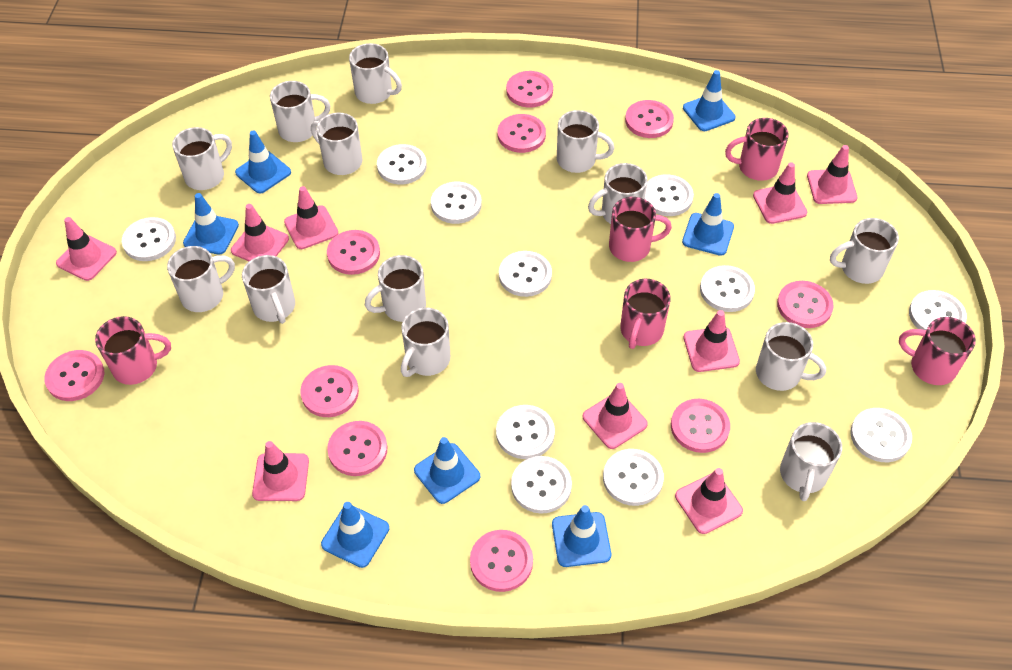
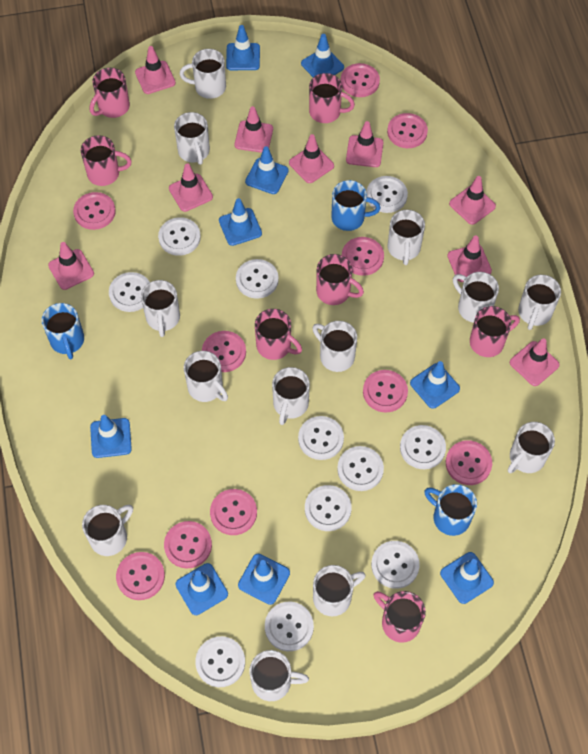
blue mug: 0 -> 3
blue traffic cone: 7 -> 9
pink mug: 5 -> 7

